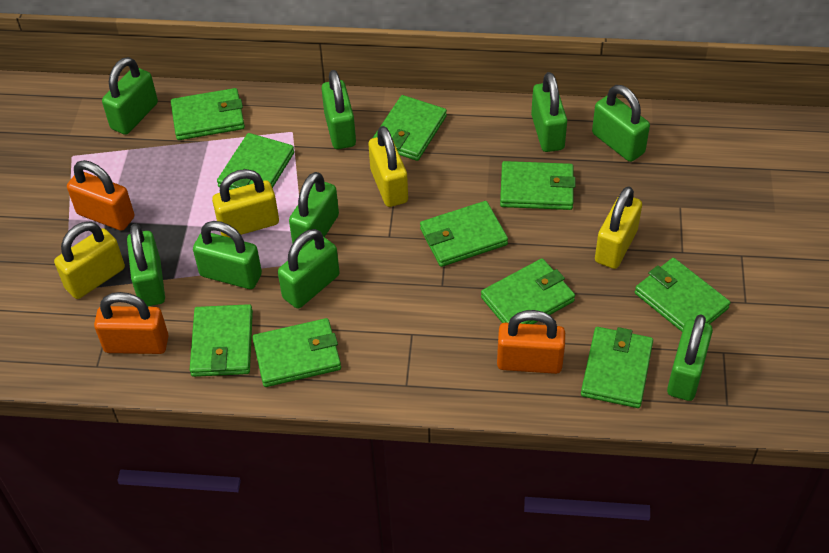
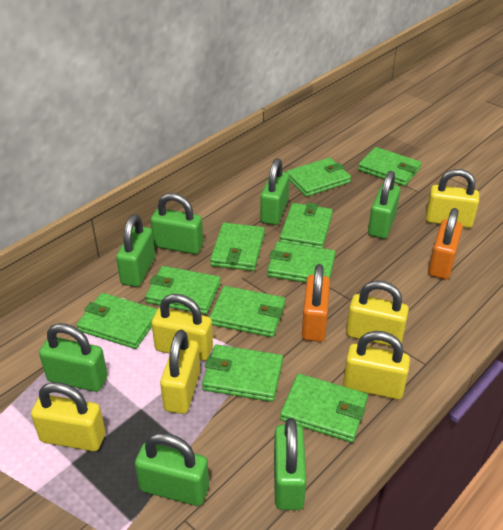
green padlock: 9 -> 7
orange padlock: 3 -> 2
yellow padlock: 4 -> 6

